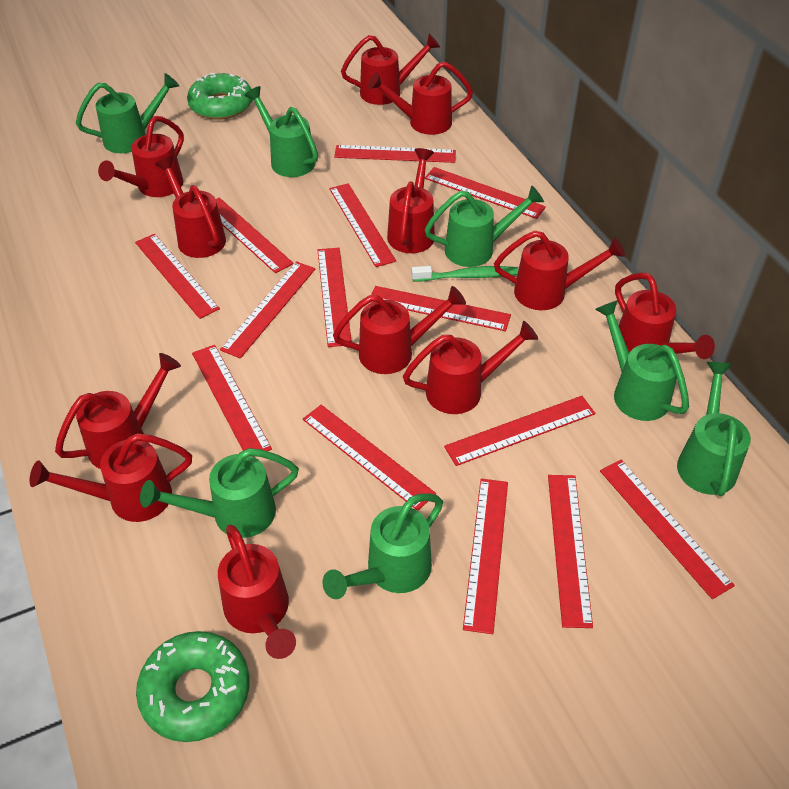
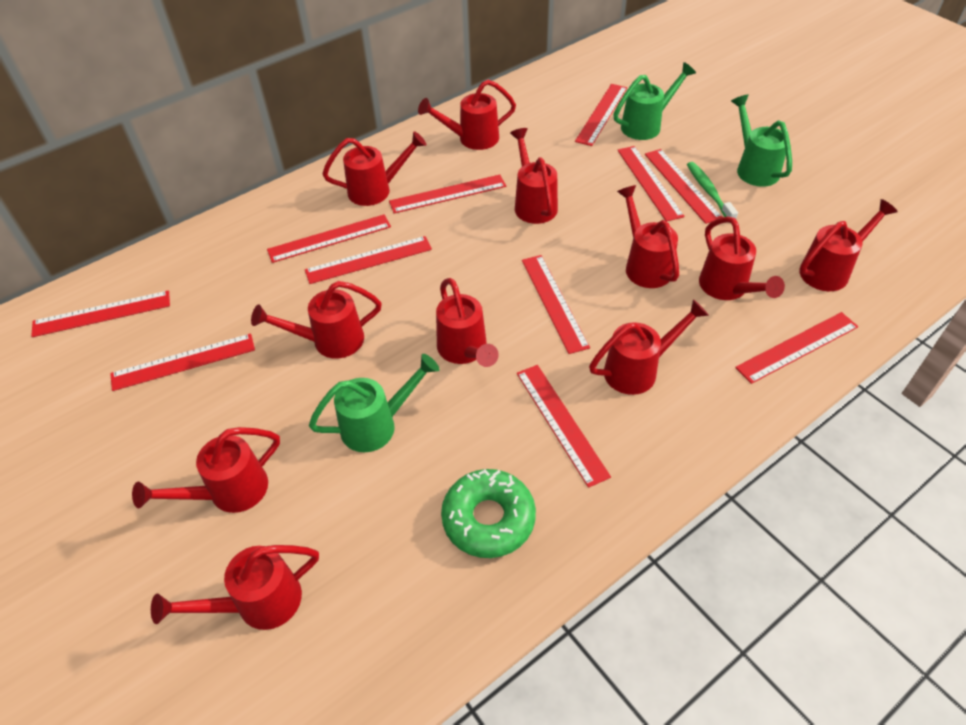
green donut: 2 -> 1
green watering can: 7 -> 3
red ruler: 14 -> 11
red watering can: 12 -> 11

